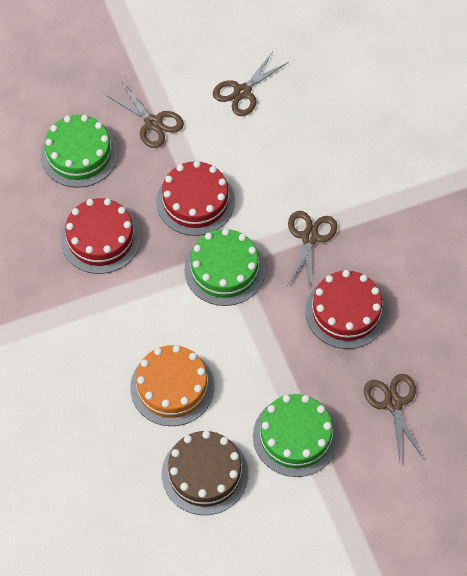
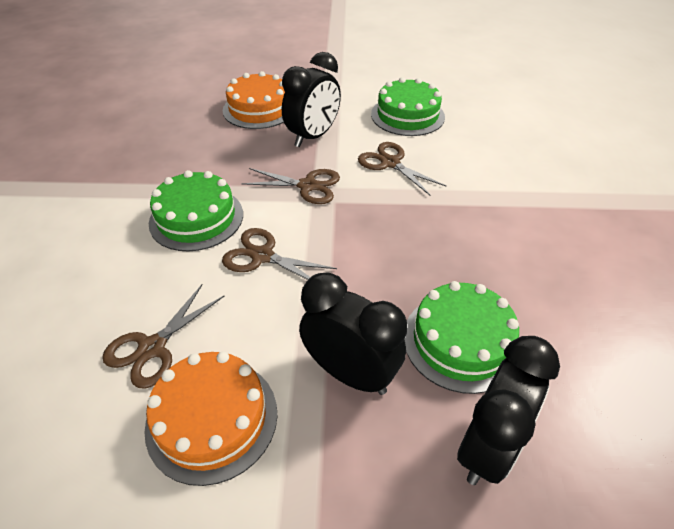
black clock: 0 -> 3
brown cake: 1 -> 0
orange cake: 1 -> 2
red cake: 3 -> 0

